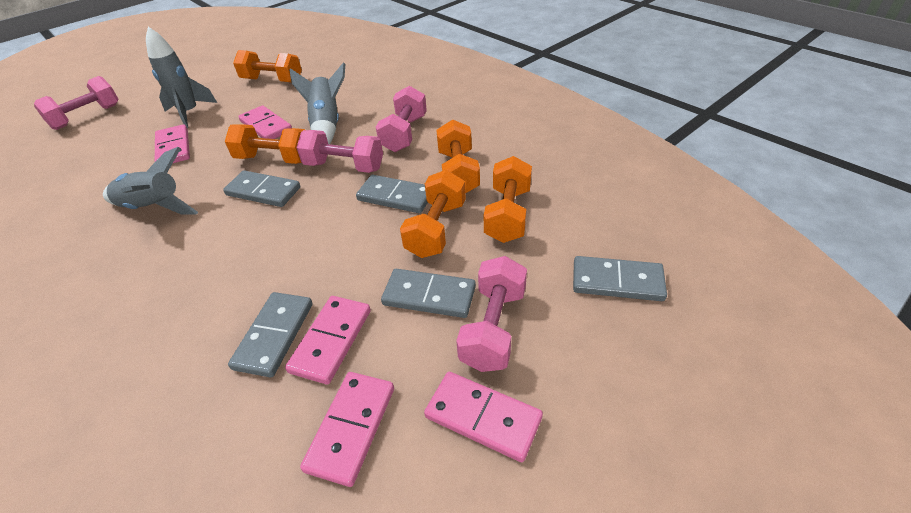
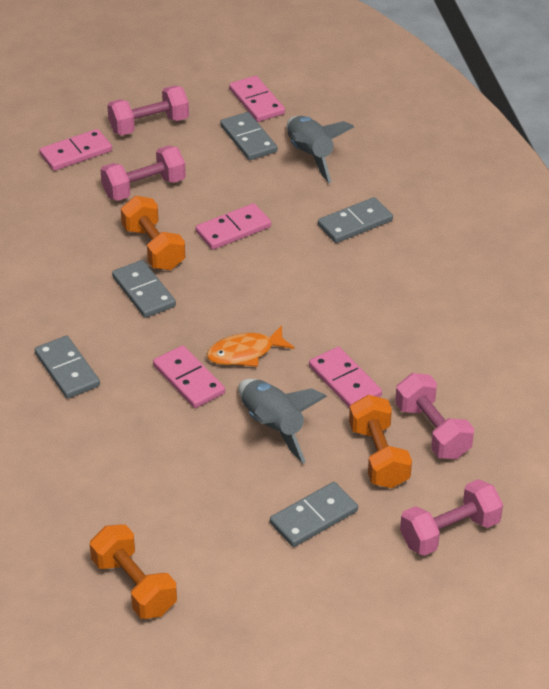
grey rocket: 3 -> 2
orange dumbbell: 5 -> 3
orange fish: 0 -> 1

